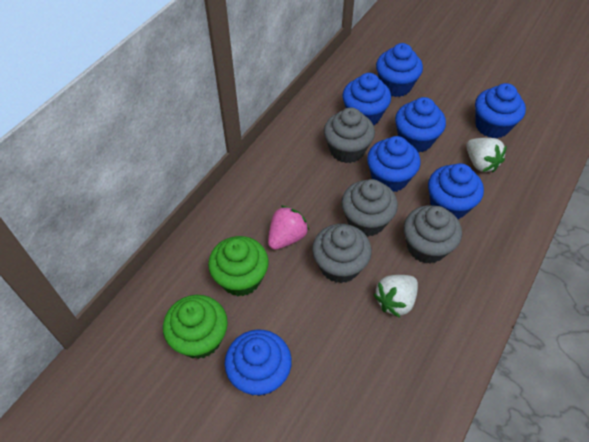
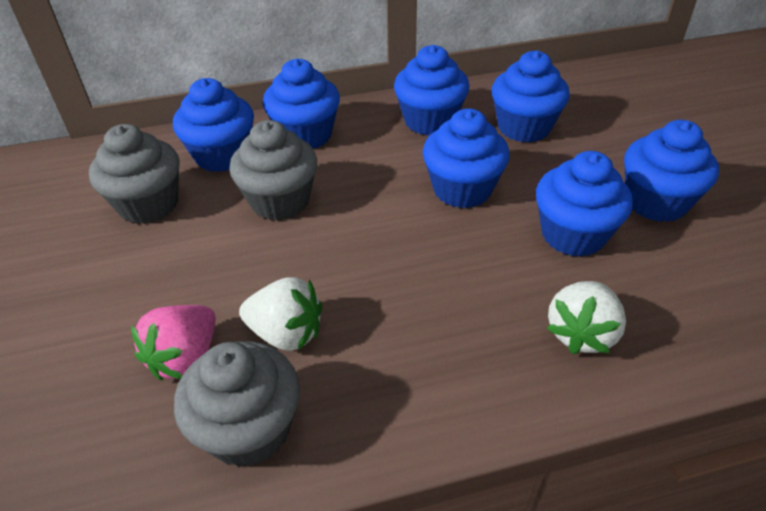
green cupcake: 2 -> 0
grey cupcake: 4 -> 3

